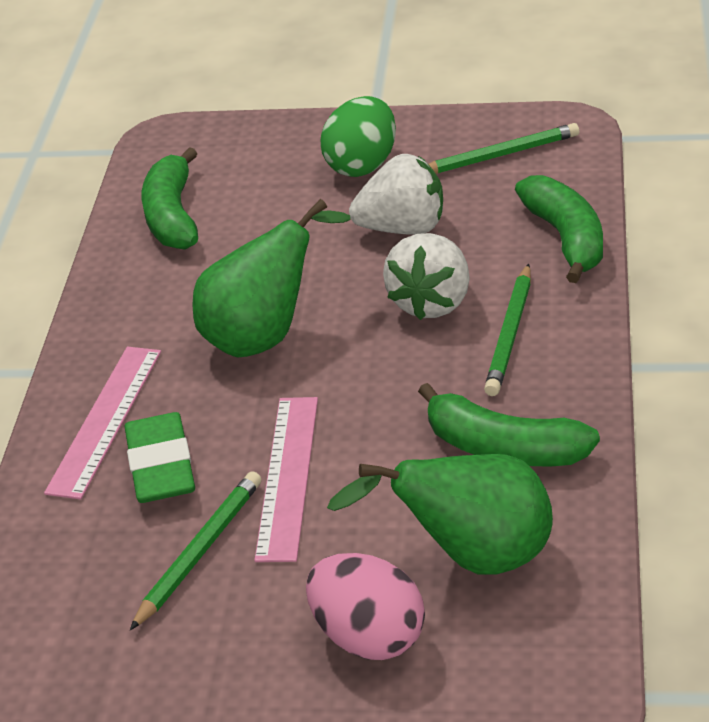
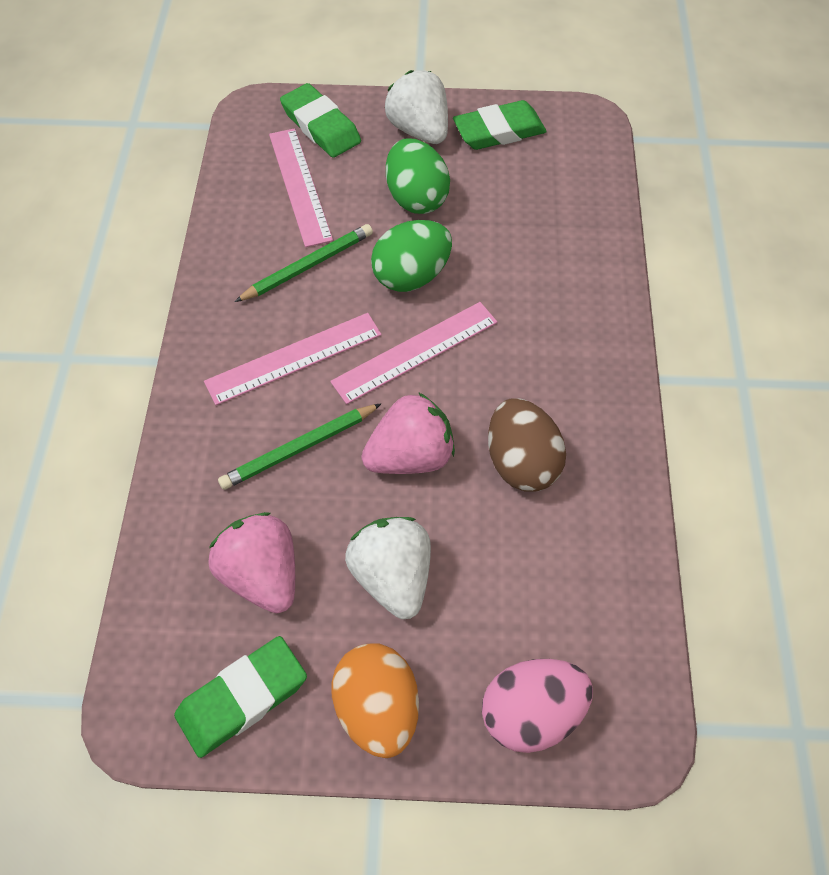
brown egg: 0 -> 1
green banana: 3 -> 0
green egg: 1 -> 2
green eraser: 1 -> 3
green pear: 2 -> 0
green pencil: 3 -> 2
orange egg: 0 -> 1
pink ruler: 2 -> 3
pink strawberry: 0 -> 2

